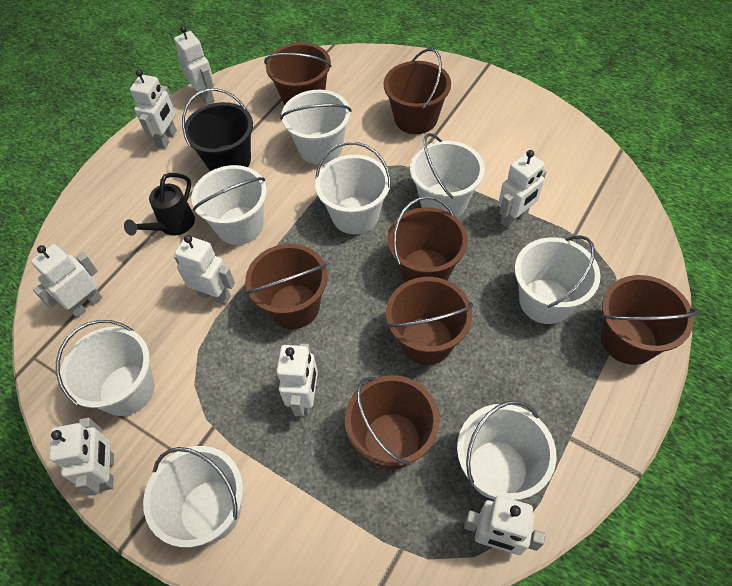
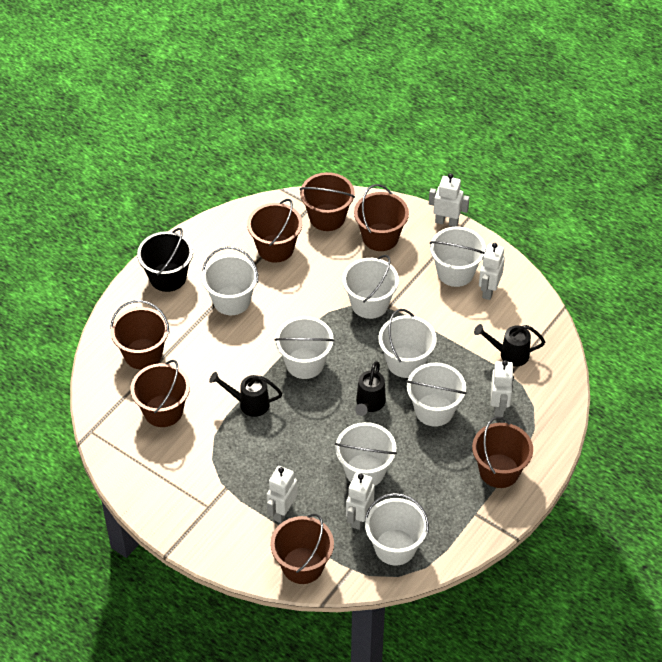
black watering can: 1 -> 3
white robot: 8 -> 5

